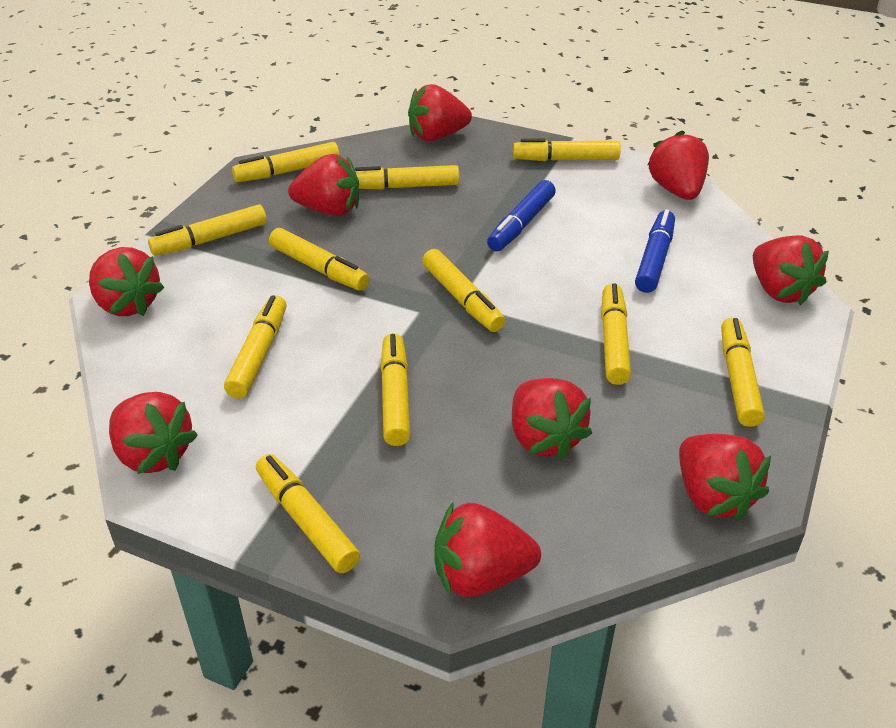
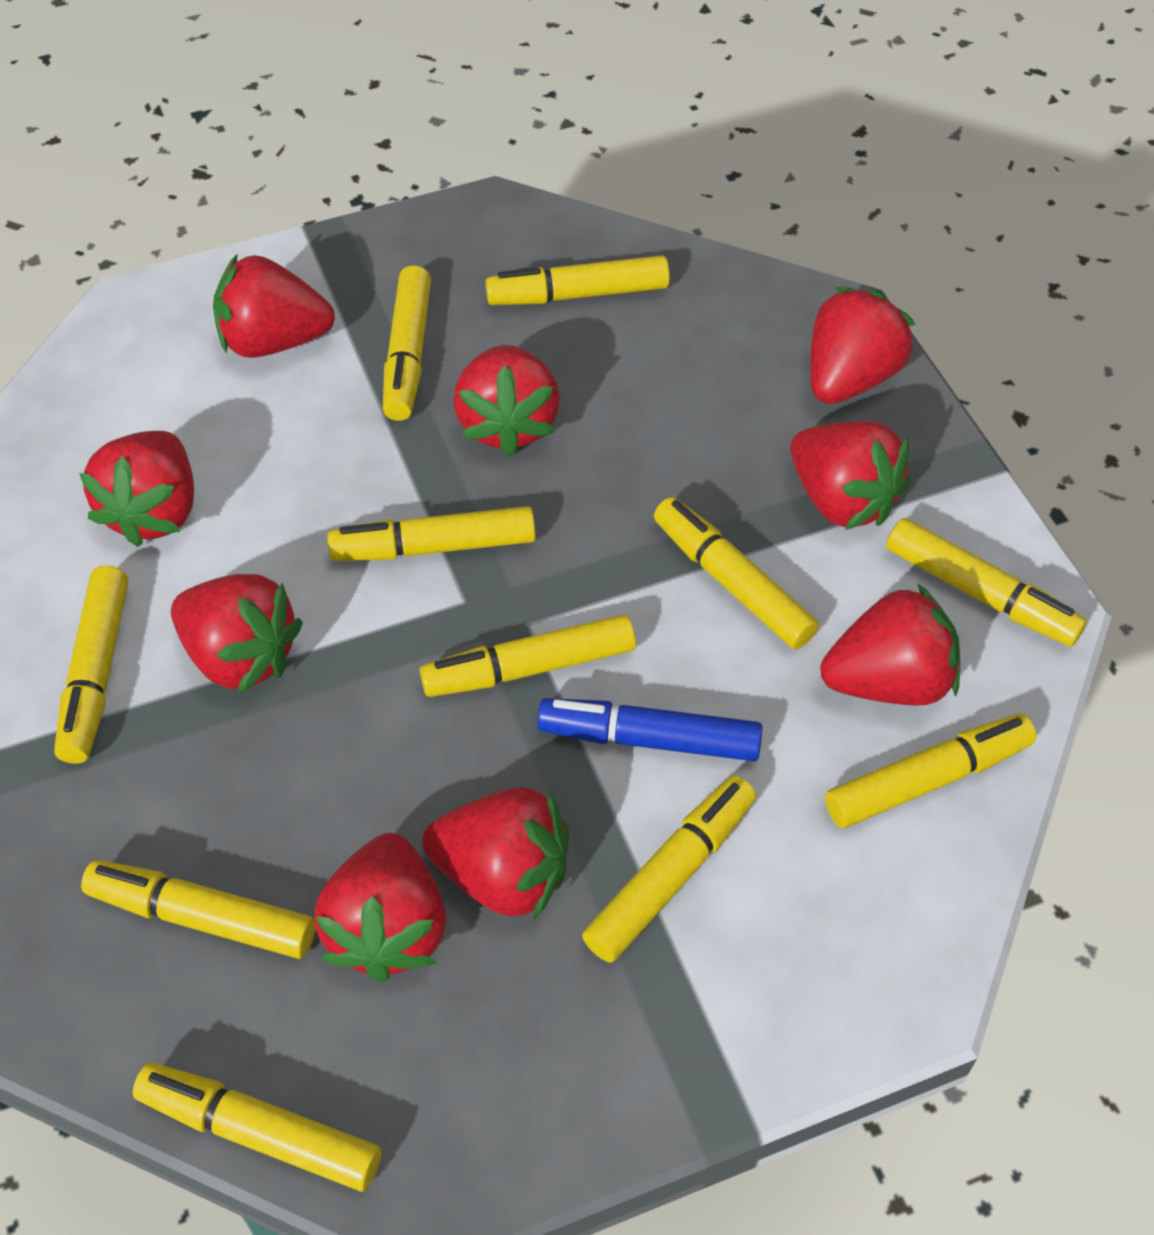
blue marker: 2 -> 1

